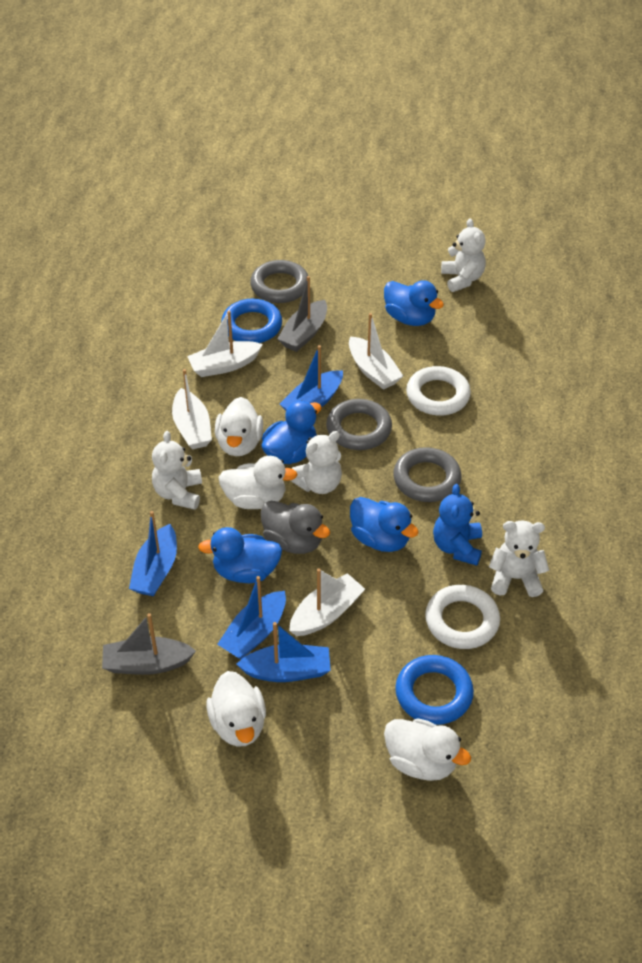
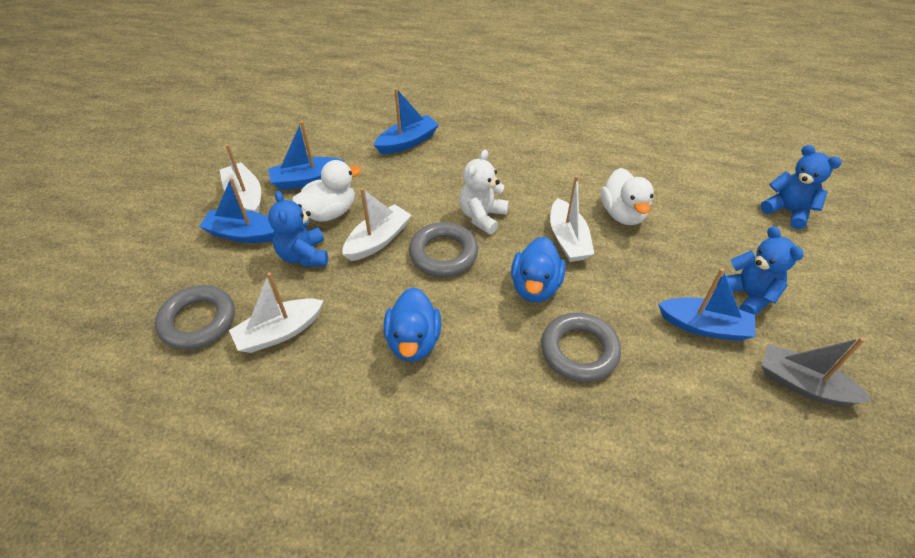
blue duck: 4 -> 2
blue ring: 2 -> 0
blue teddy bear: 1 -> 3
grey boat: 2 -> 1
grey duck: 1 -> 0
white duck: 4 -> 2
white ring: 2 -> 0
white teddy bear: 4 -> 1

